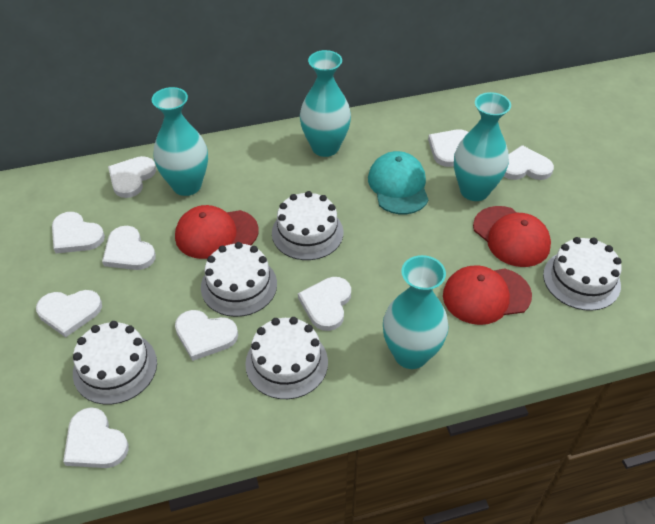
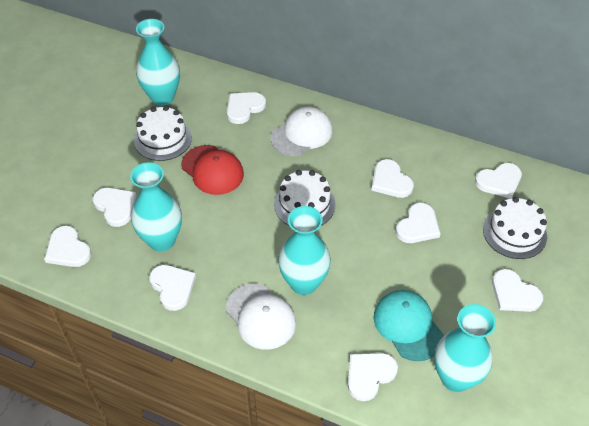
red cap: 3 -> 1
white cake: 5 -> 3
white cap: 0 -> 2

